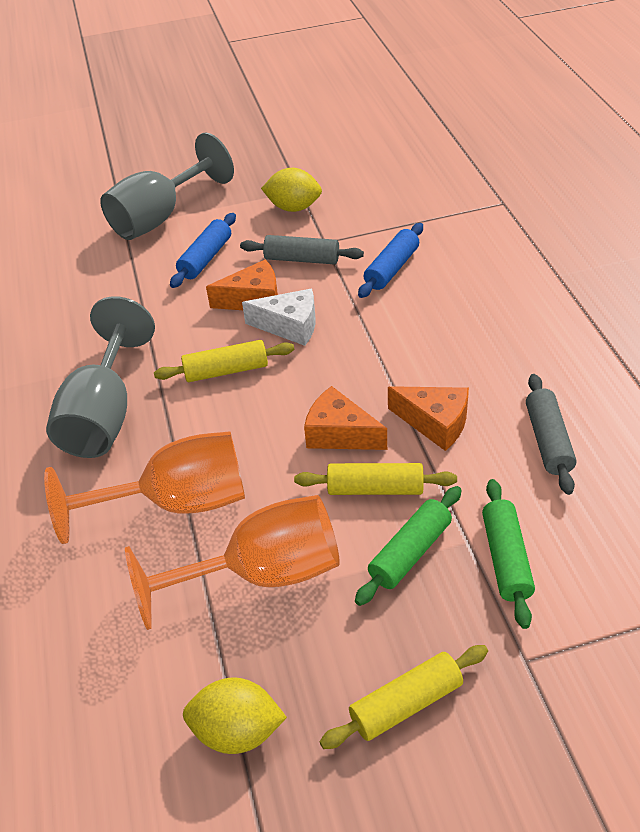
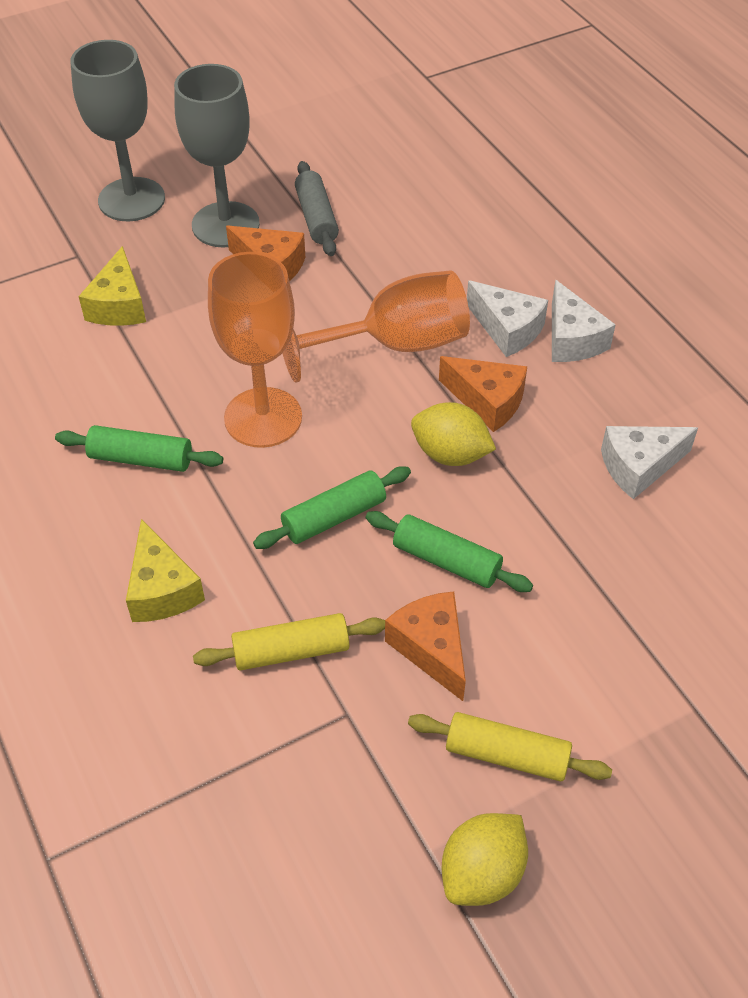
blue rolling pin: 2 -> 0
green rolling pin: 2 -> 3
grey rolling pin: 2 -> 1
white cheese: 1 -> 3
yellow cheese: 0 -> 2
yellow rolling pin: 3 -> 2

